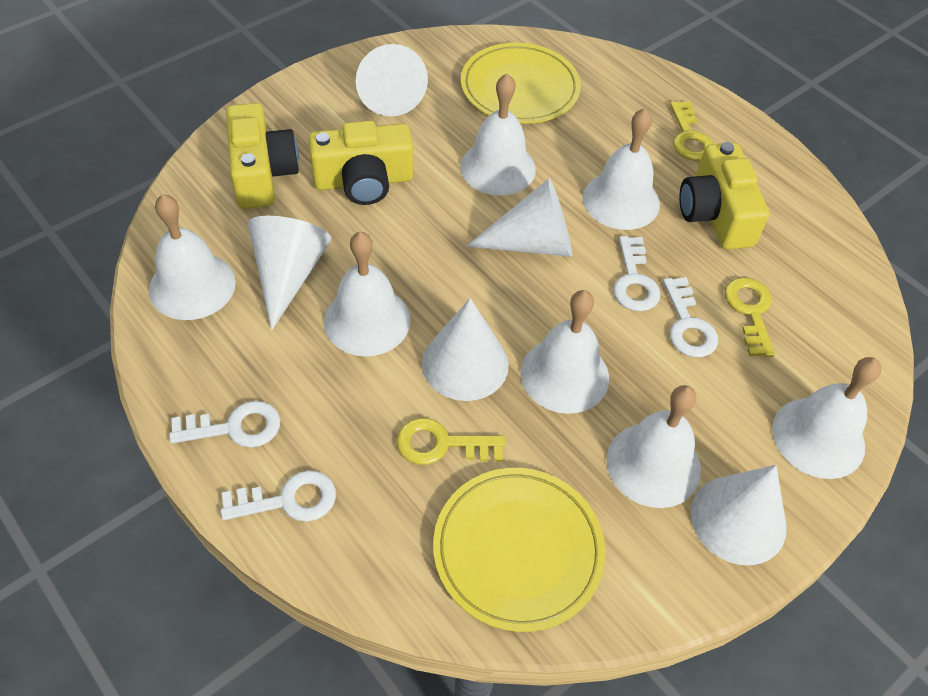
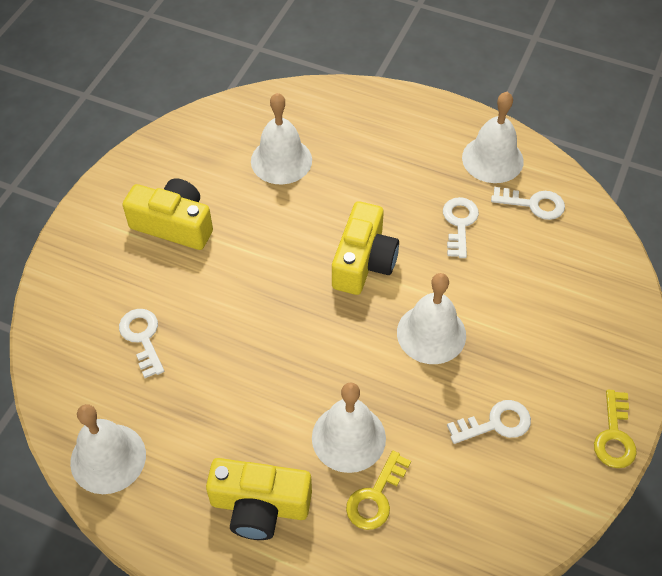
white bell: 7 -> 5
white cone: 5 -> 0
yellow key: 3 -> 2
yellow plate: 2 -> 0

